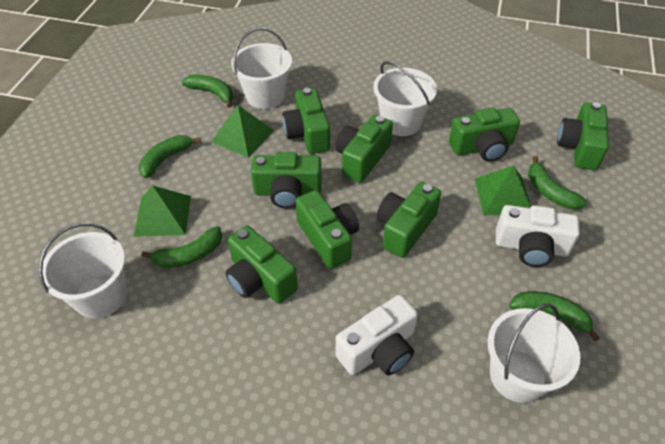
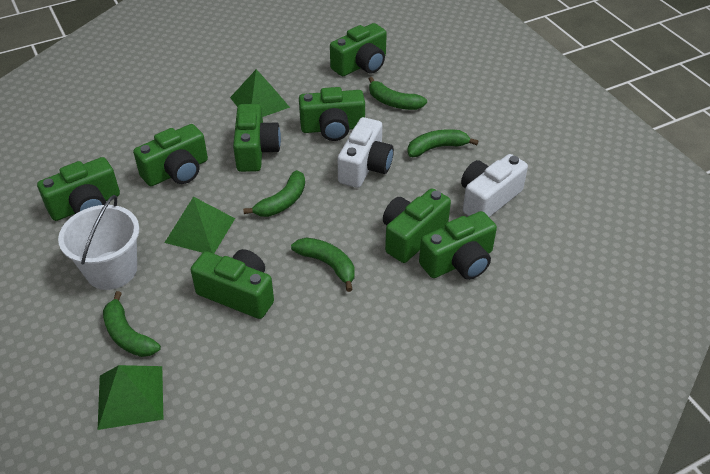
white bucket: 4 -> 1

